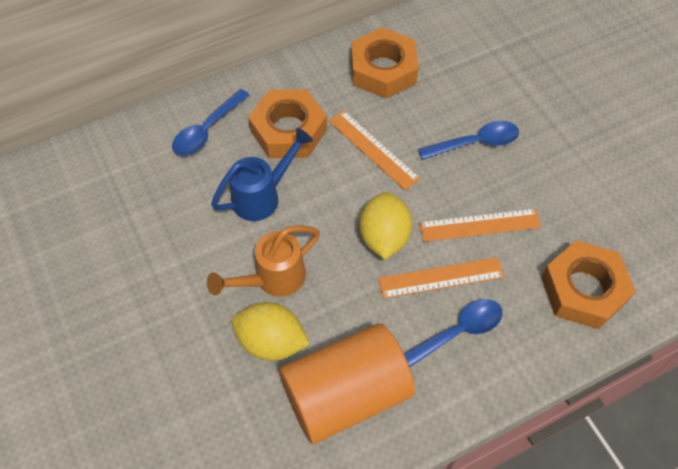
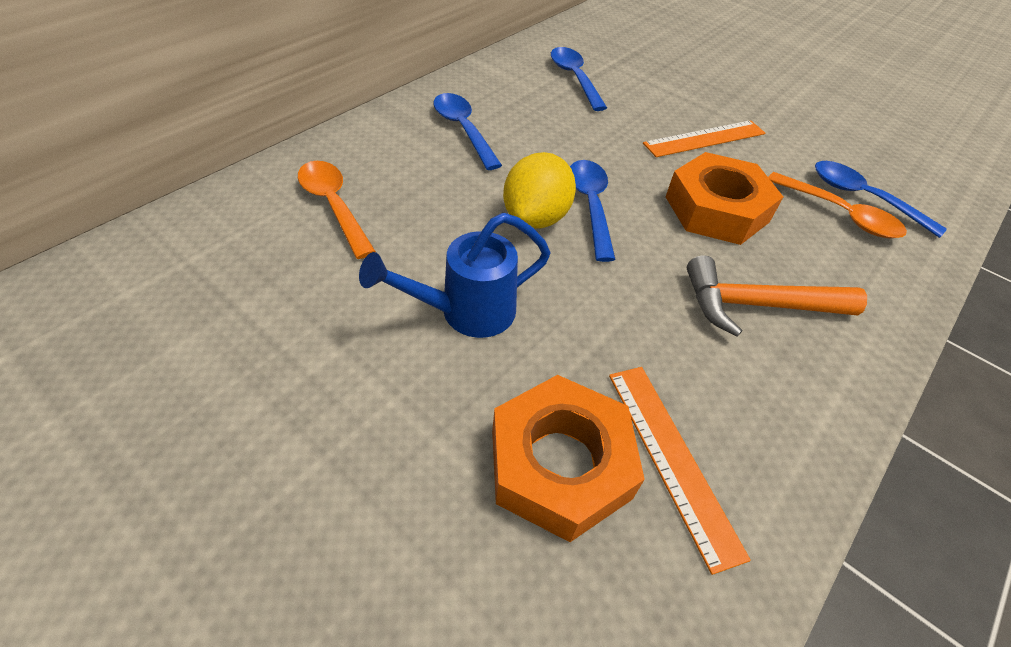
blue spoon: 3 -> 4
orange cylinder: 1 -> 0
orange hammer: 0 -> 1
orange nut: 3 -> 2
orange ruler: 3 -> 2
orange spoon: 0 -> 2
orange watering can: 1 -> 0
yellow lemon: 2 -> 1

